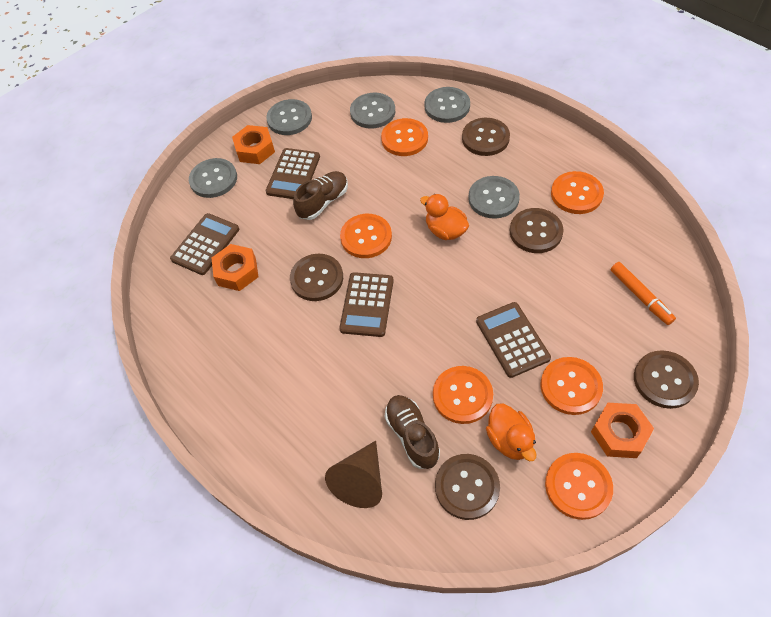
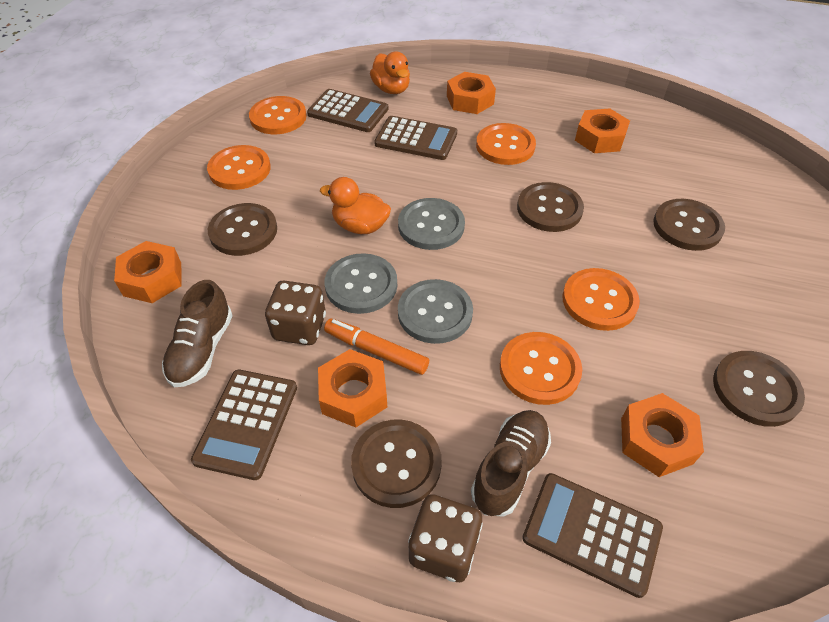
brown cone: 1 -> 0
brown dice: 0 -> 2
grey button: 5 -> 3
orange button: 6 -> 5
orange nut: 3 -> 5

